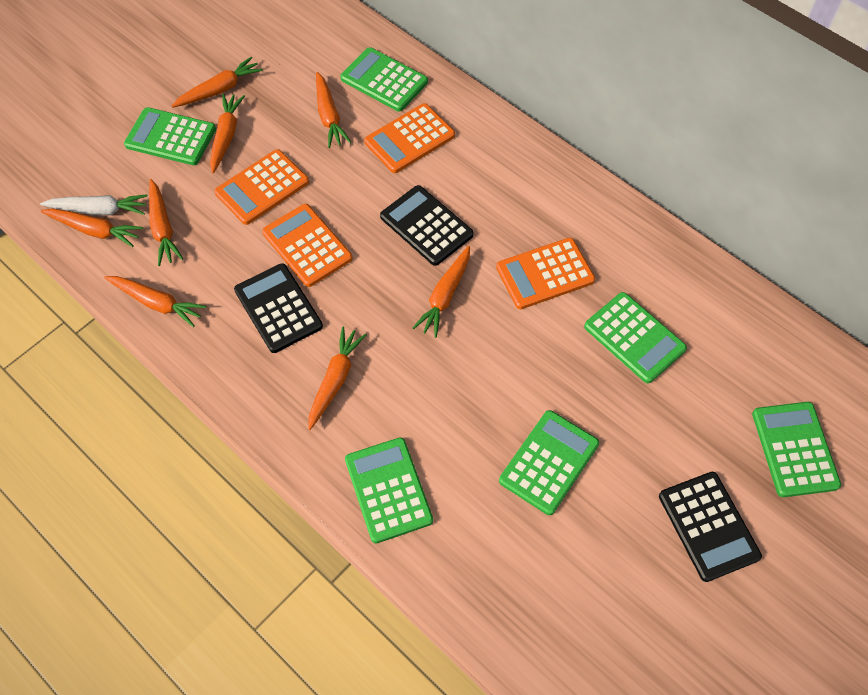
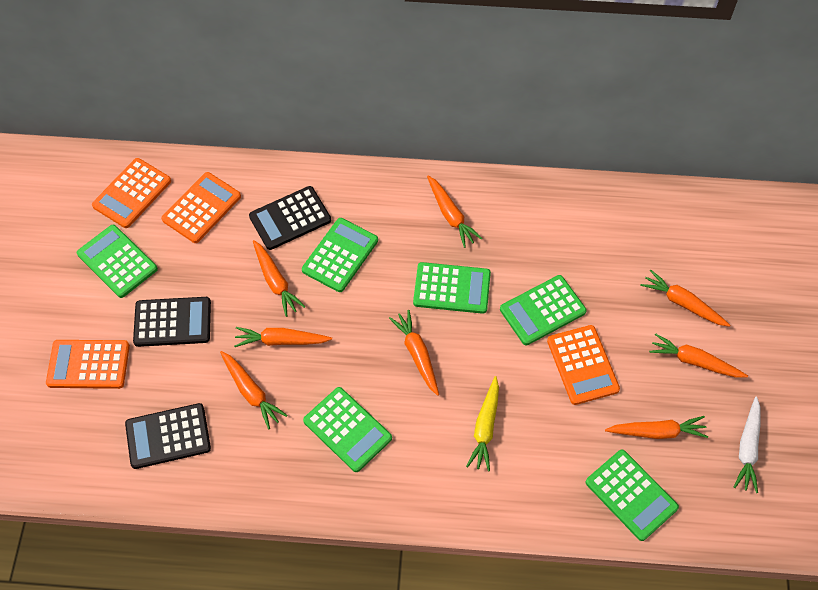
yellow carrot: 0 -> 1

